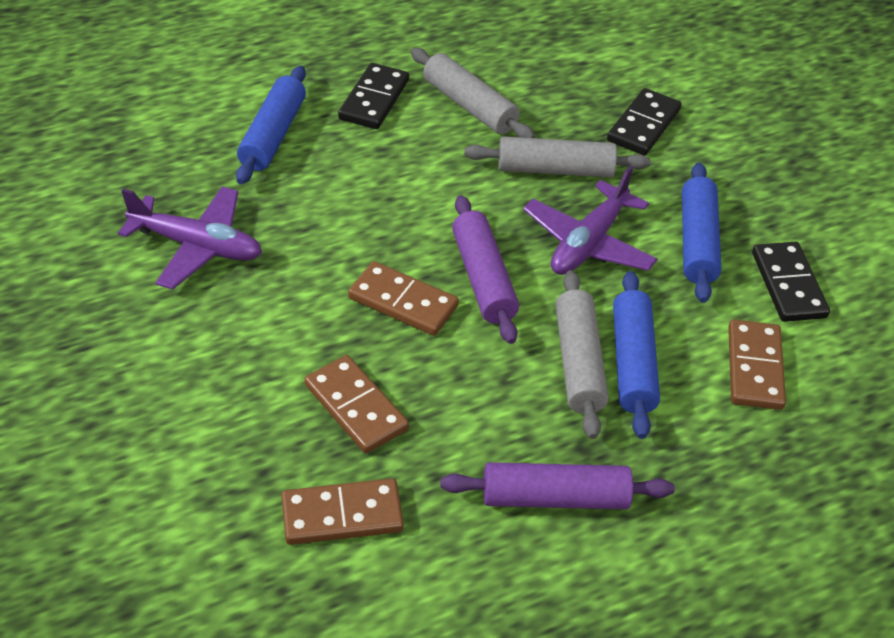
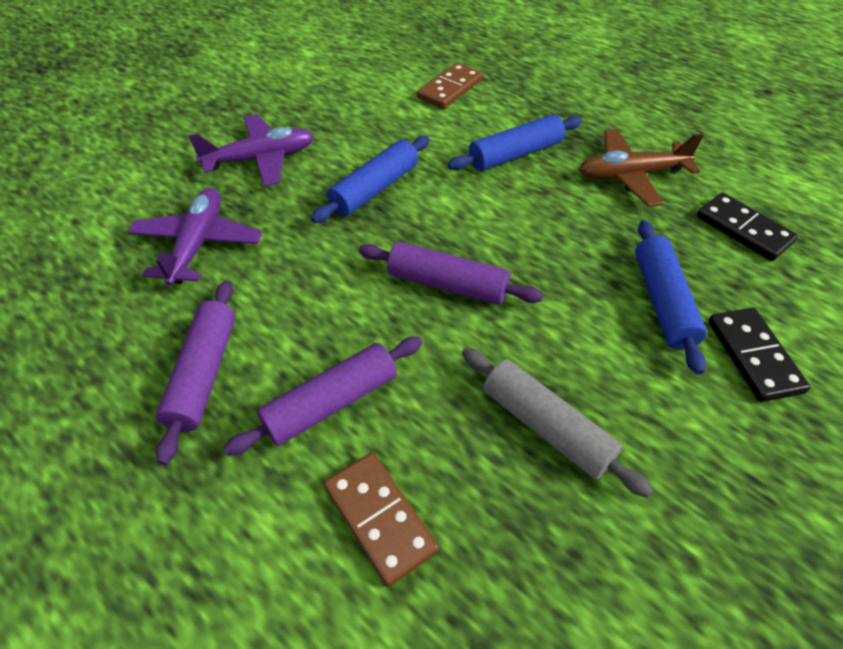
black domino: 3 -> 2
brown domino: 4 -> 2
brown plane: 0 -> 1
grey rolling pin: 3 -> 1
purple rolling pin: 2 -> 3

